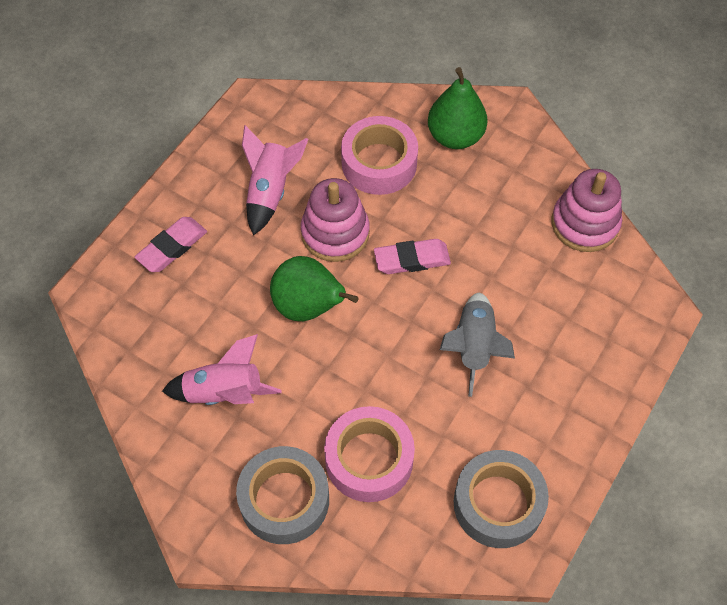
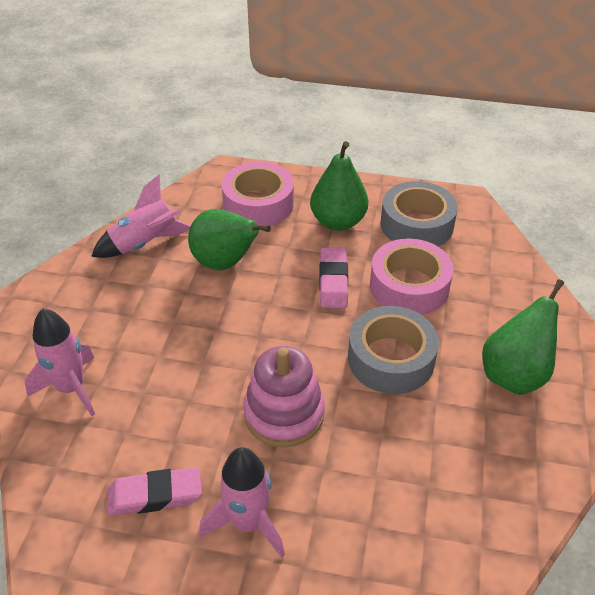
green pear: 2 -> 3
grey rocket: 1 -> 0
pink rocket: 2 -> 3
pink stacking toy: 2 -> 1

